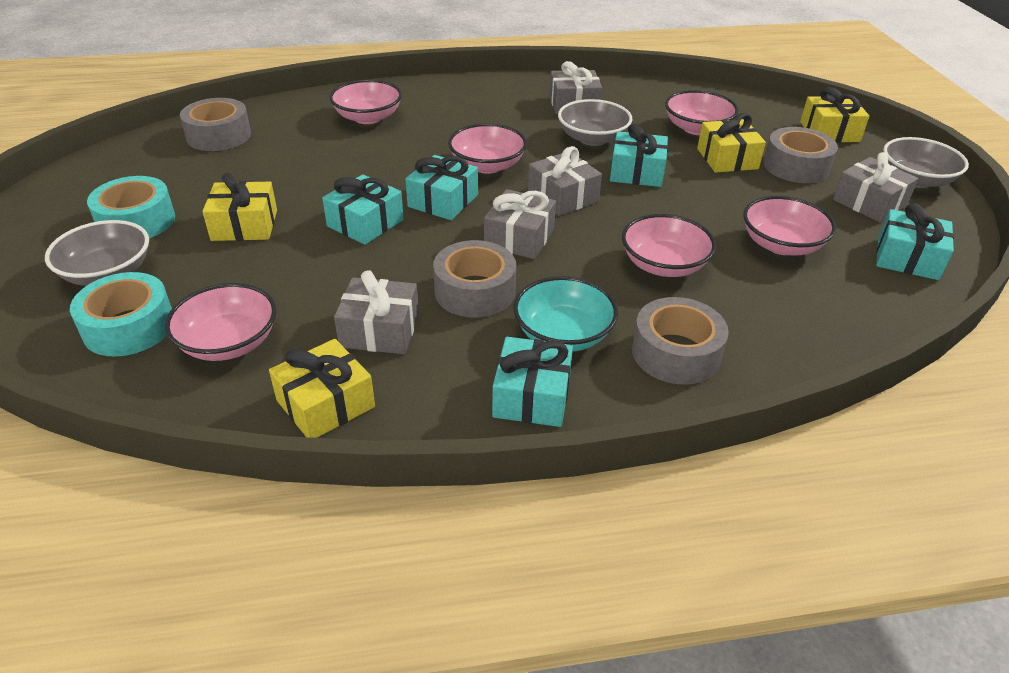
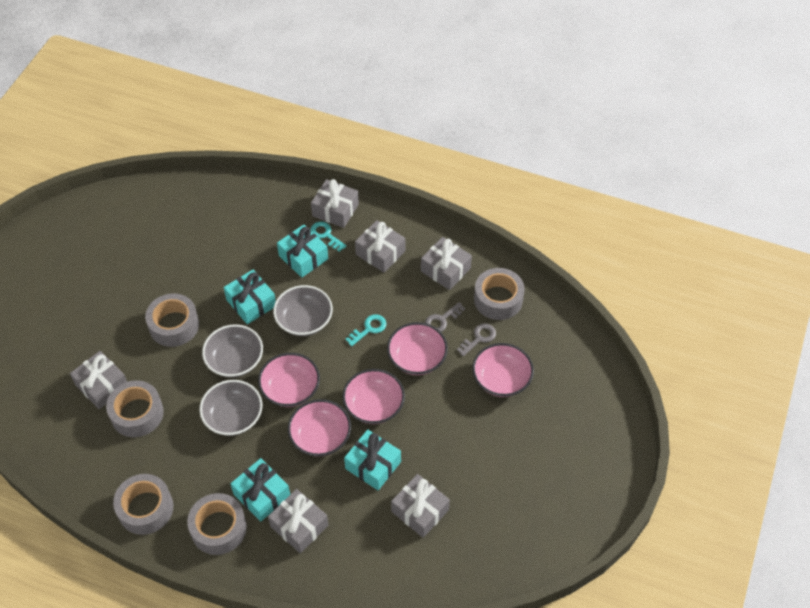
grey gift: 5 -> 6
grey key: 0 -> 2
grey tape: 4 -> 5
pink bowl: 6 -> 5
turquoise bowl: 1 -> 0
turquoise gift: 5 -> 4
turquoise key: 0 -> 2
turquoise tape: 2 -> 0
yellow gift: 4 -> 0

